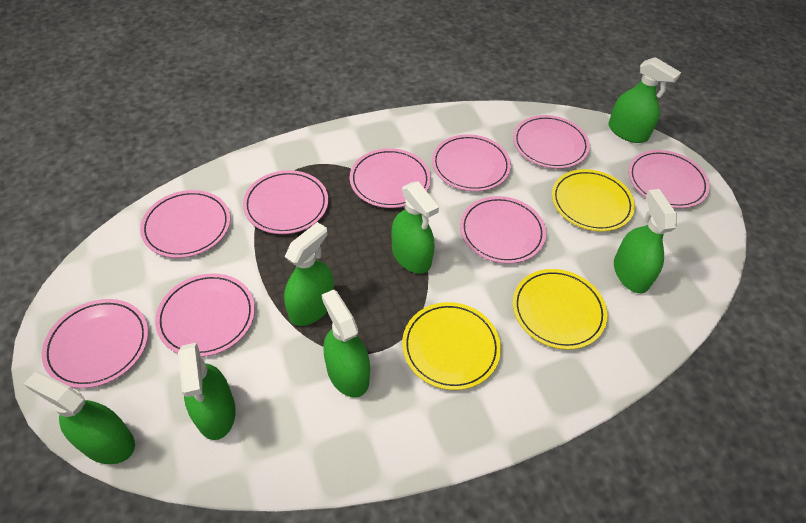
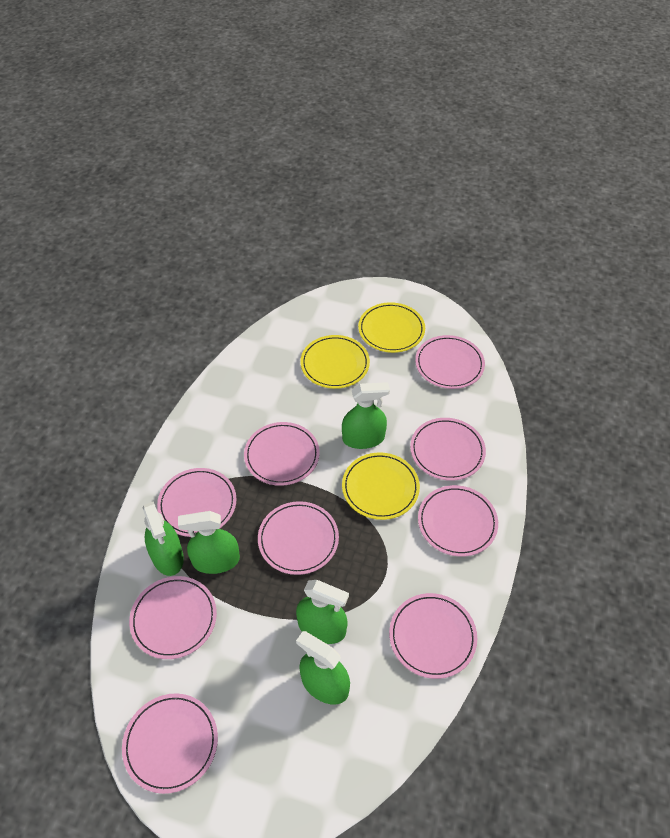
green spray bottle: 7 -> 5

